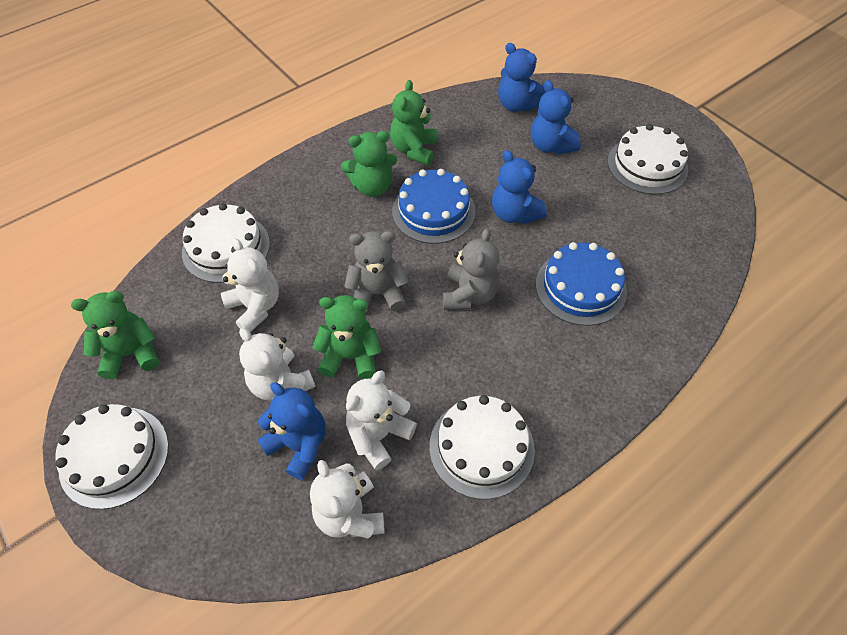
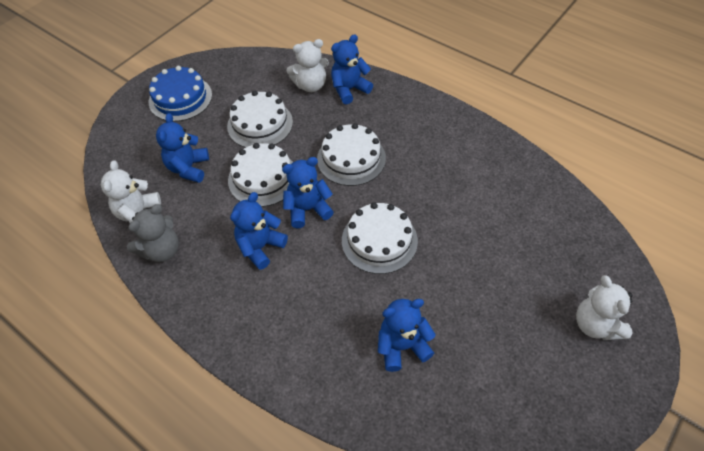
blue cake: 2 -> 1
blue teddy bear: 4 -> 5
green teddy bear: 4 -> 0
grey teddy bear: 2 -> 1
white teddy bear: 4 -> 3

